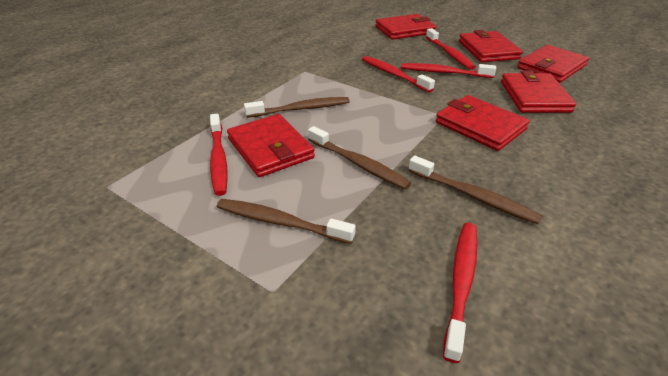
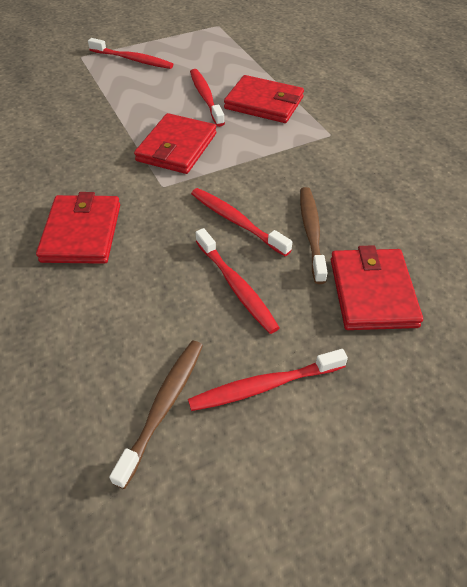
brown toothbrush: 4 -> 2
red wallet: 6 -> 4

